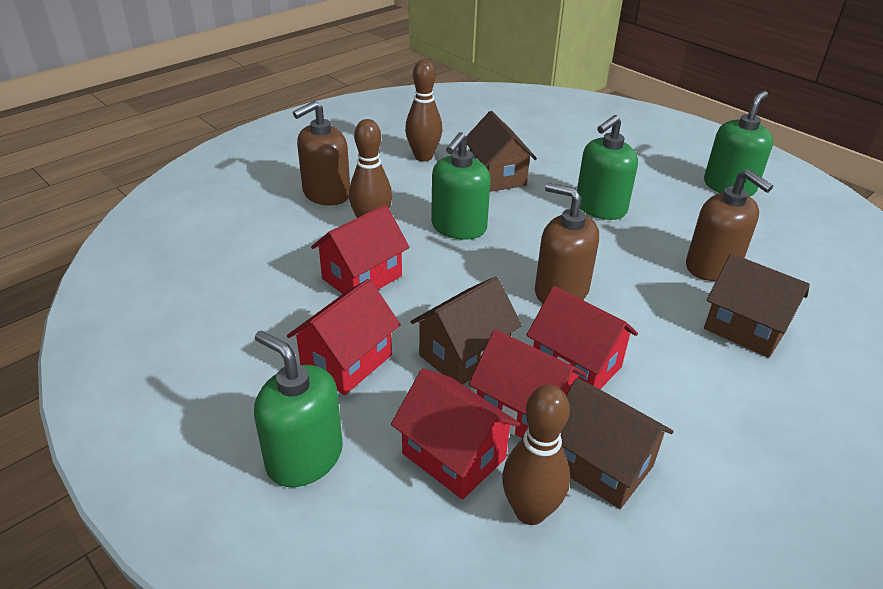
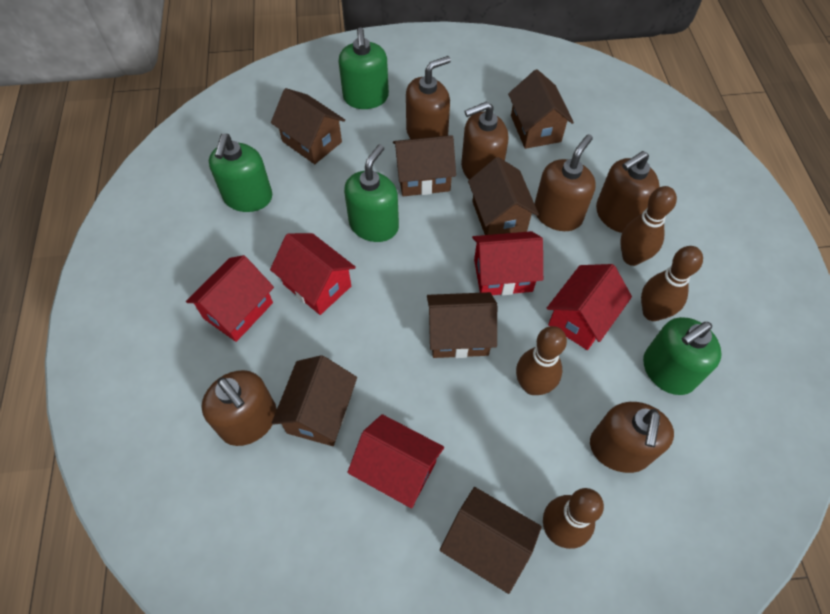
brown bowling pin: 3 -> 4
brown house: 4 -> 7
brown soap dispenser: 3 -> 6

